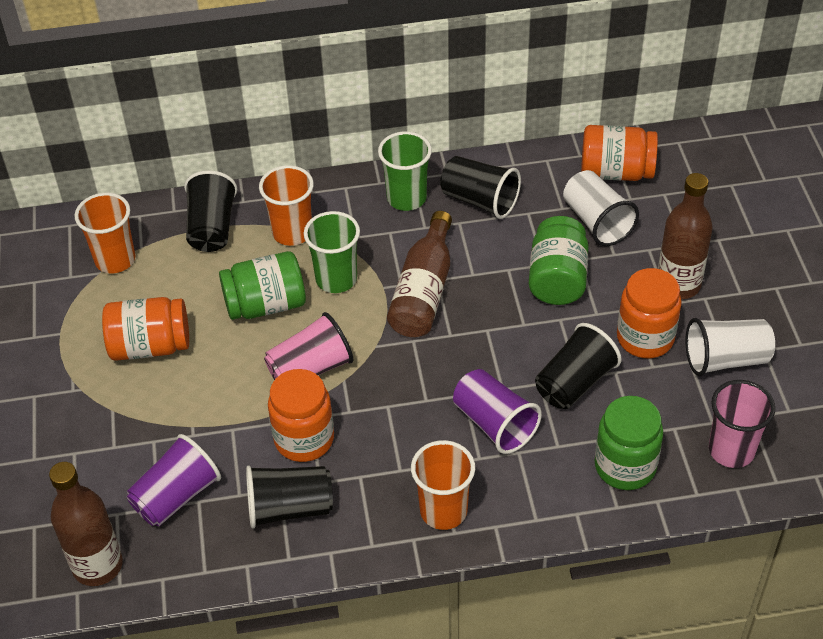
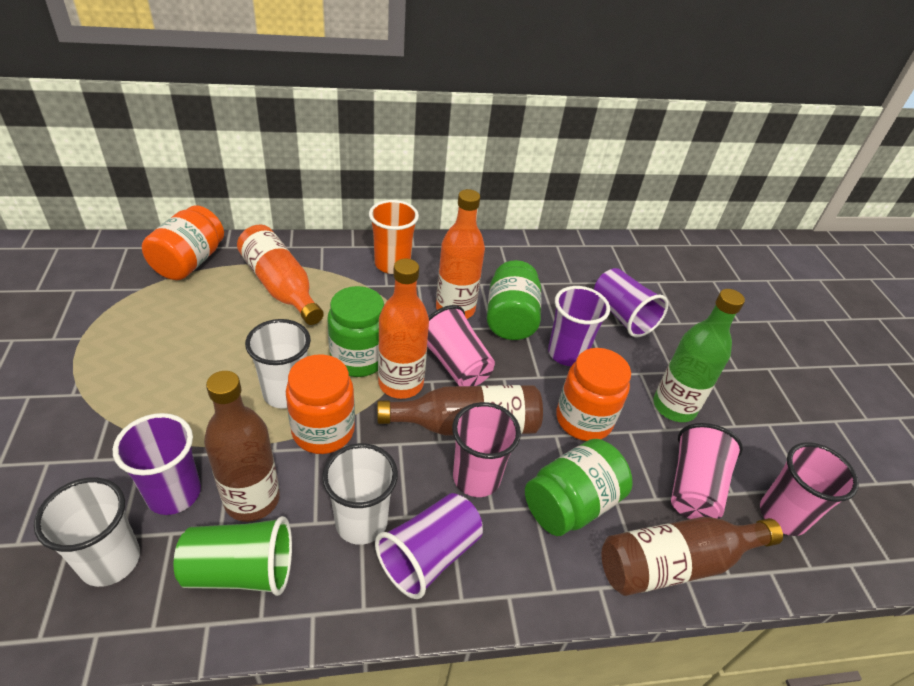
black cup: 4 -> 0
green bottle: 0 -> 1
green cup: 2 -> 1
orange bottle: 0 -> 3
orange cup: 3 -> 1
orange jar: 4 -> 3
pink cup: 2 -> 4
purple cup: 2 -> 4
white cup: 2 -> 3

